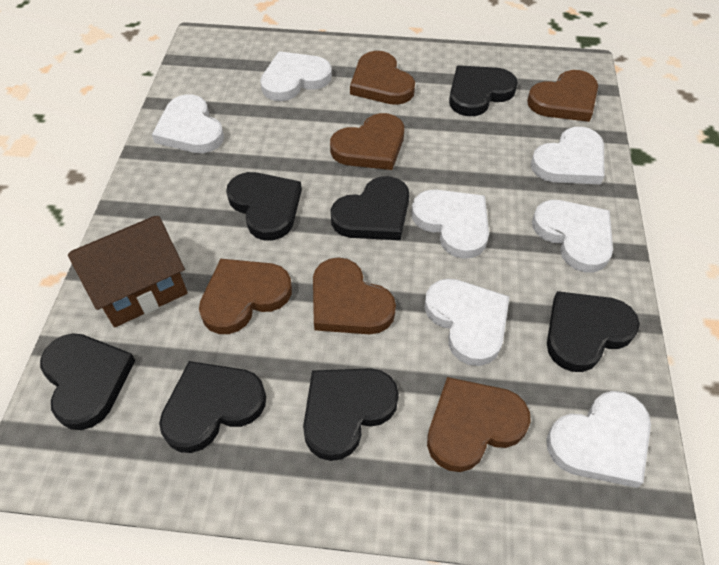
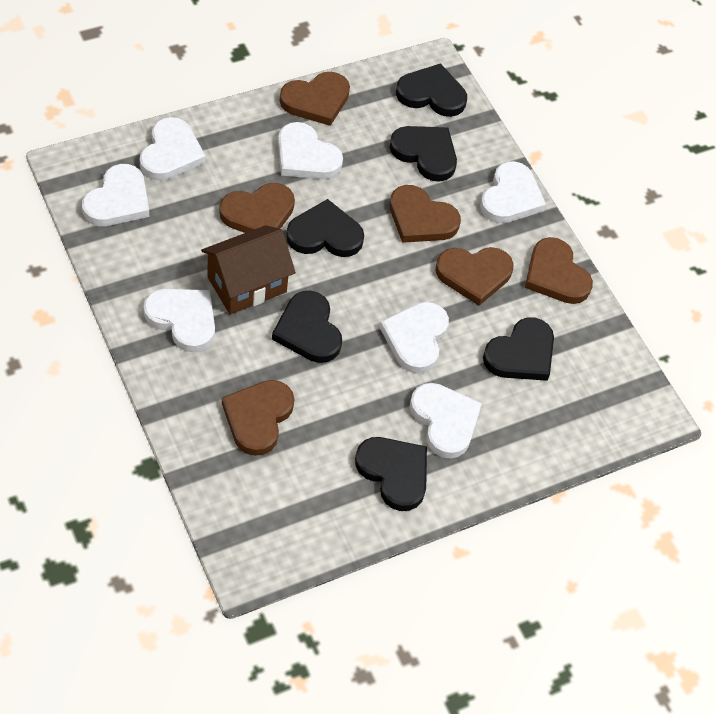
black heart: 7 -> 6

